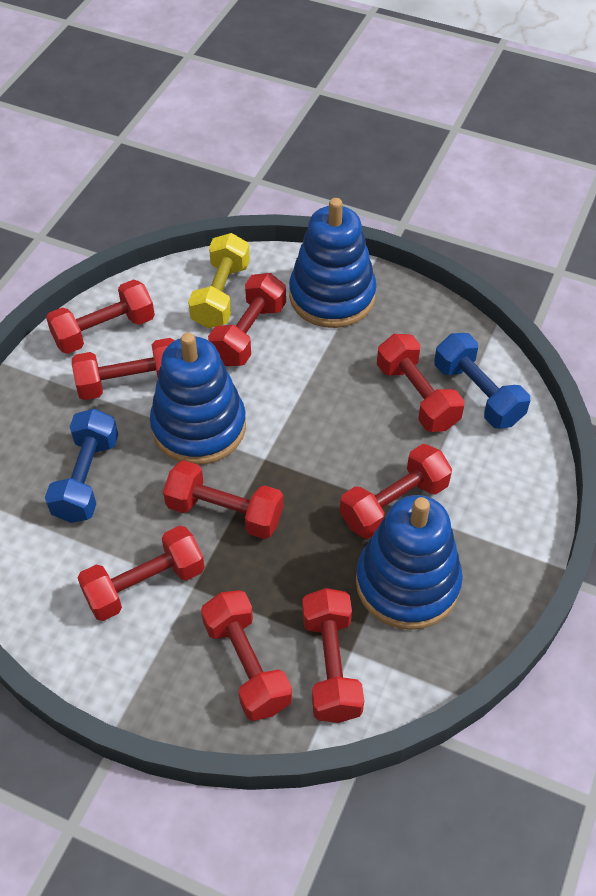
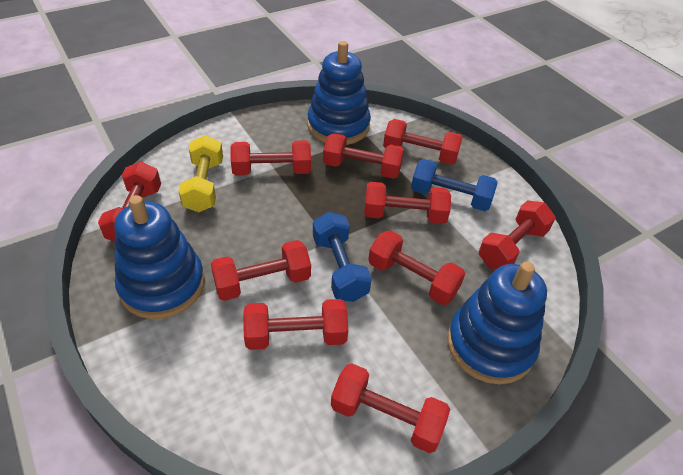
red dumbbell: 9 -> 10

